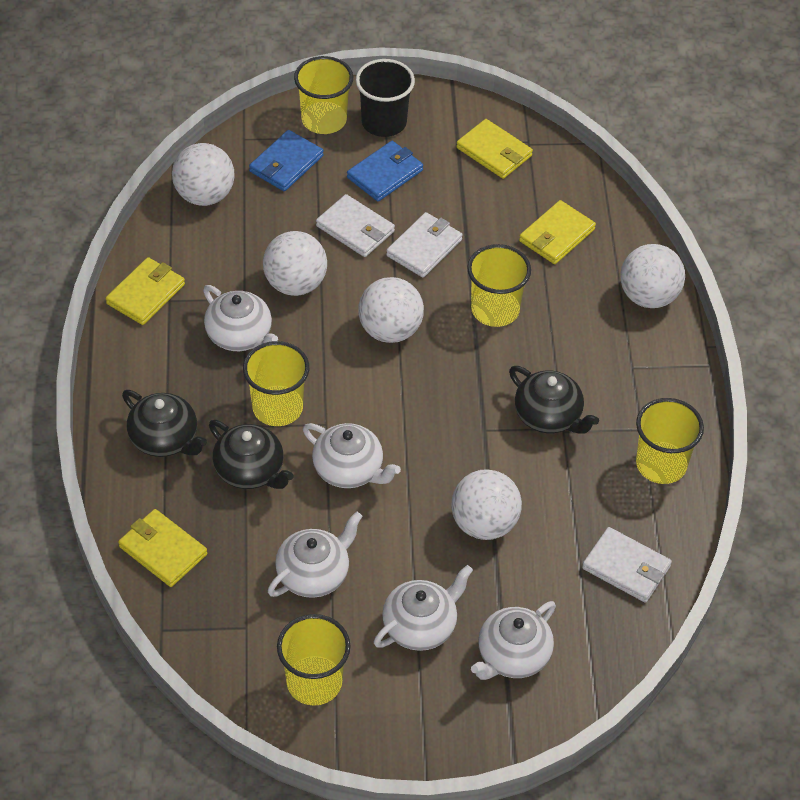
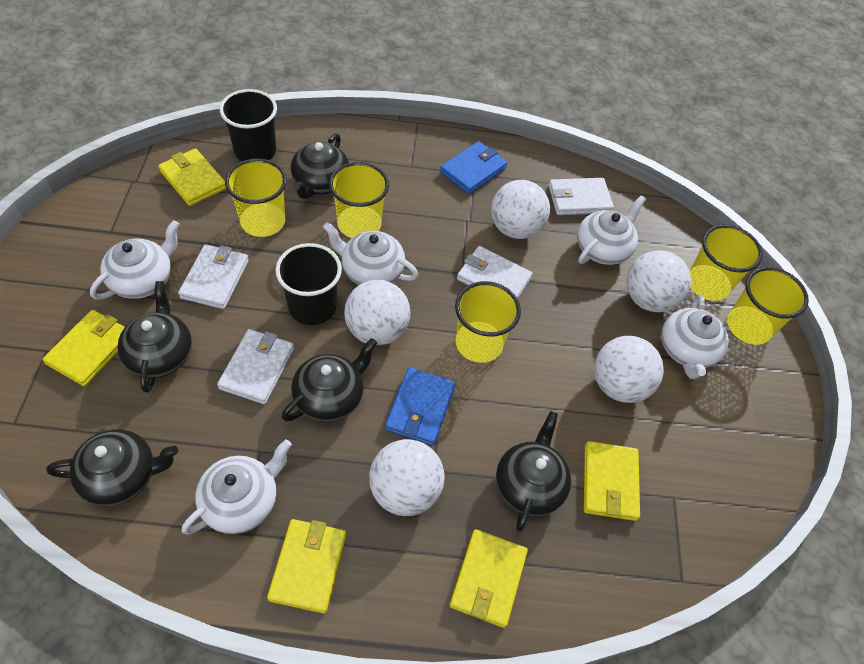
black cup: 1 -> 2
black teapot: 3 -> 5
white wallet: 3 -> 4
yellow wallet: 4 -> 5

